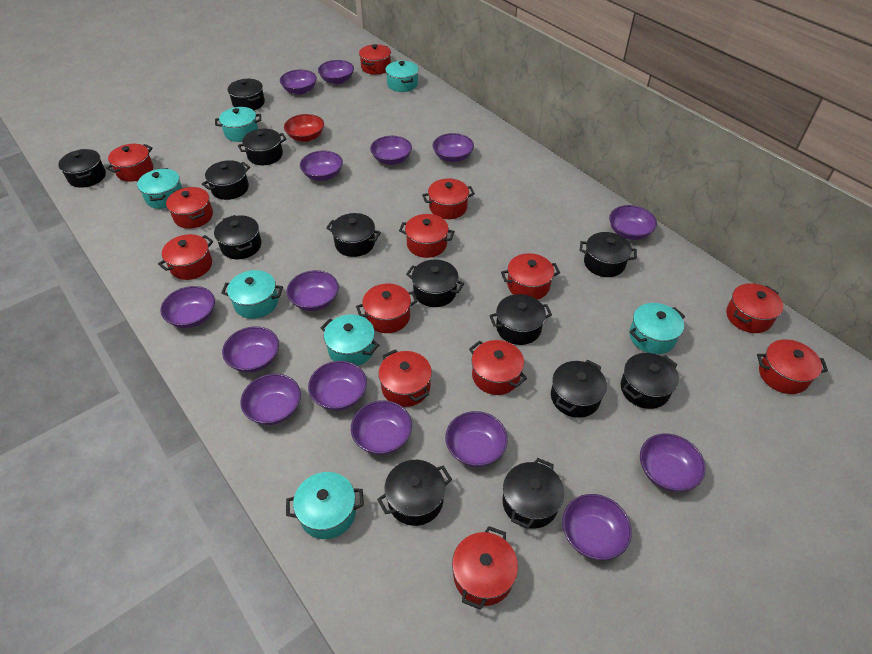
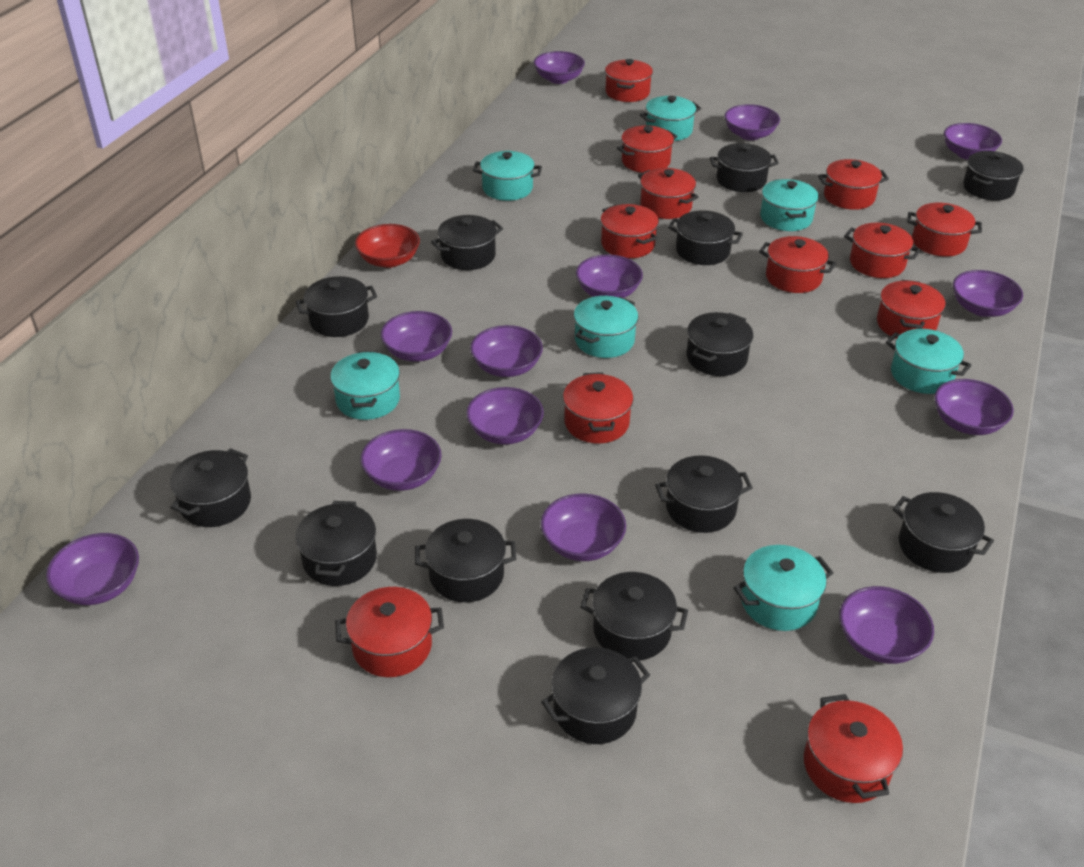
purple bowl: 15 -> 13
red pot: 13 -> 12

